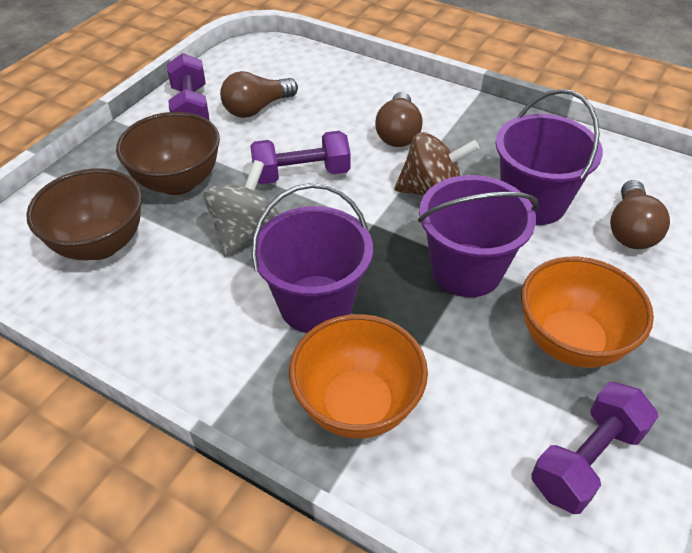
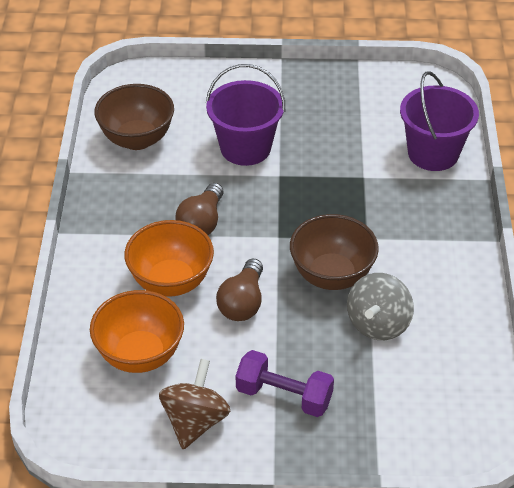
brown light bulb: 3 -> 2
purple bucket: 3 -> 2
purple dumbbell: 3 -> 1

